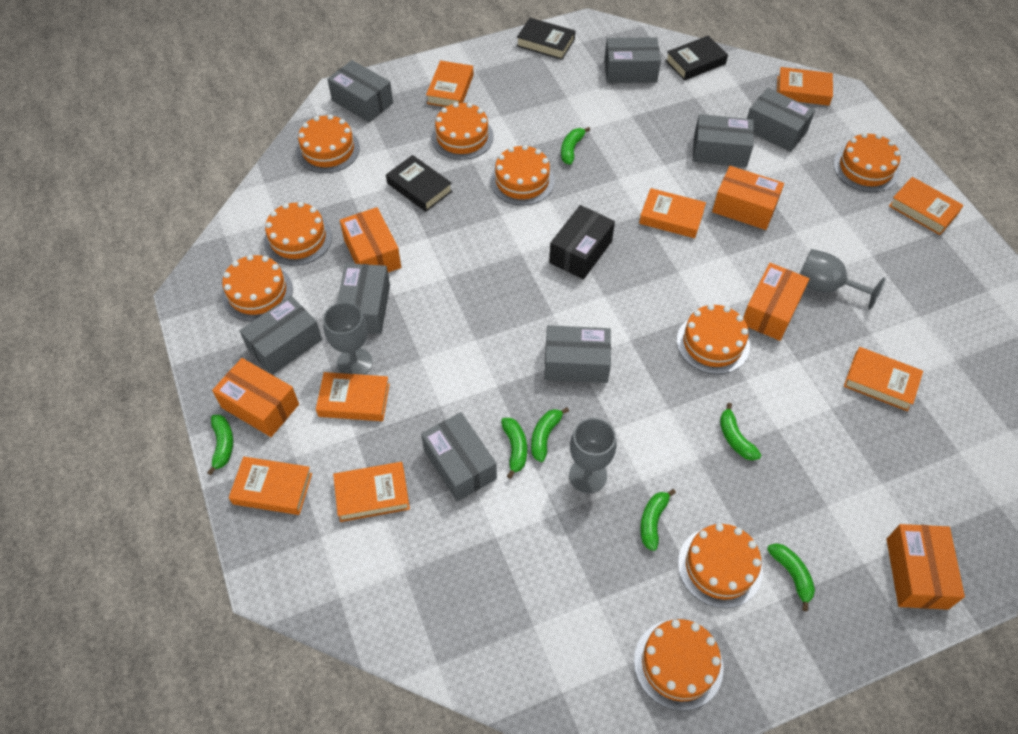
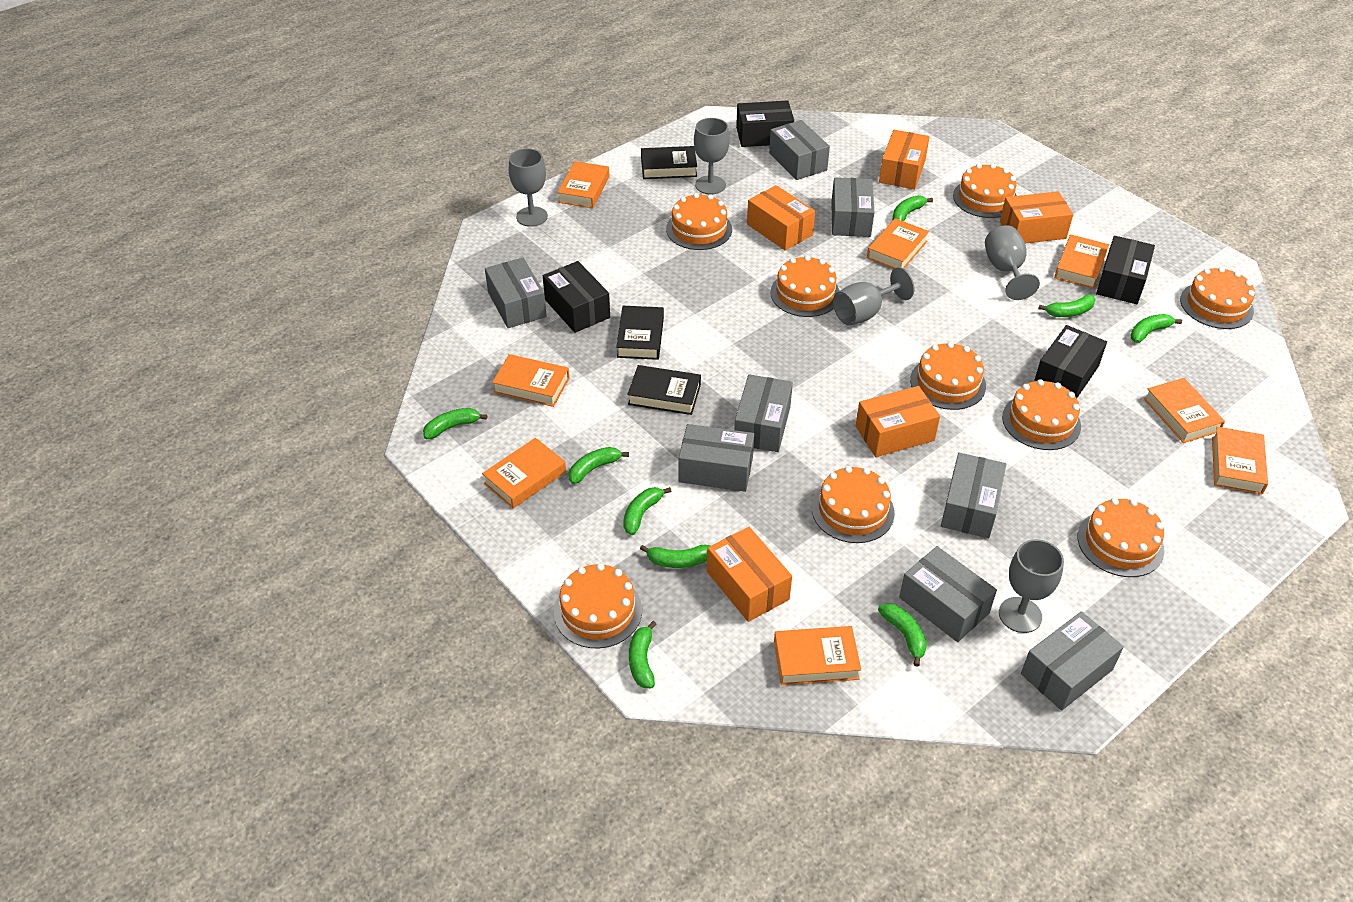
black box: 1 -> 4
green banana: 7 -> 9
grey goblet: 3 -> 5

